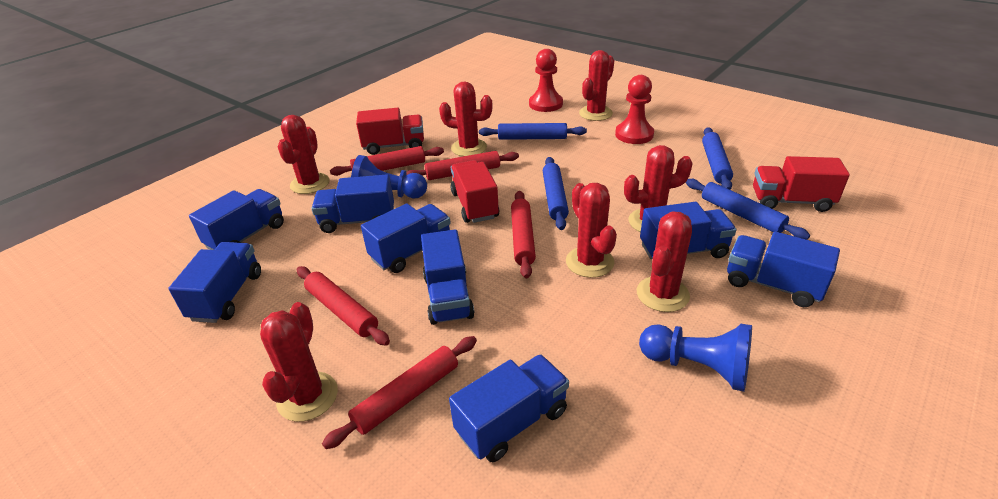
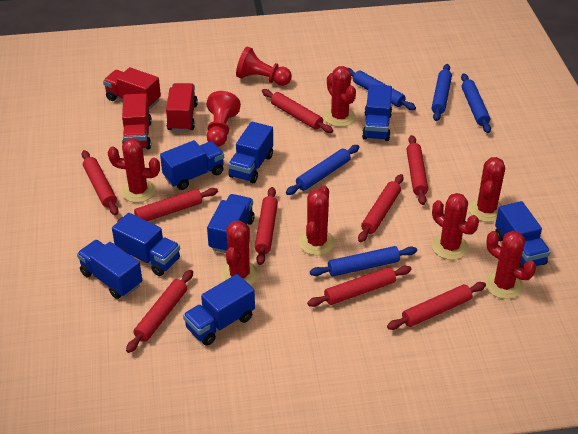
blue pawn: 2 -> 0
blue rolling pin: 4 -> 5
red rolling pin: 5 -> 9

